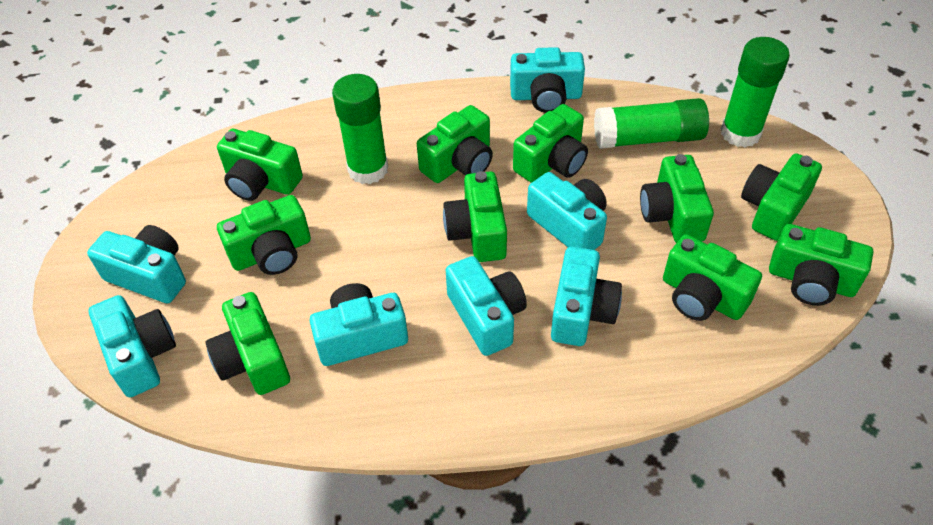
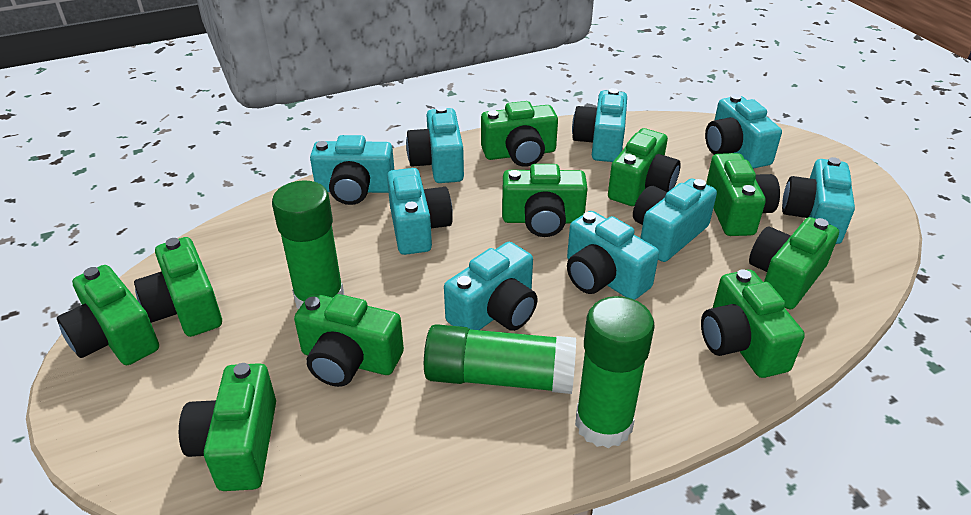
turquoise camera: 7 -> 9

